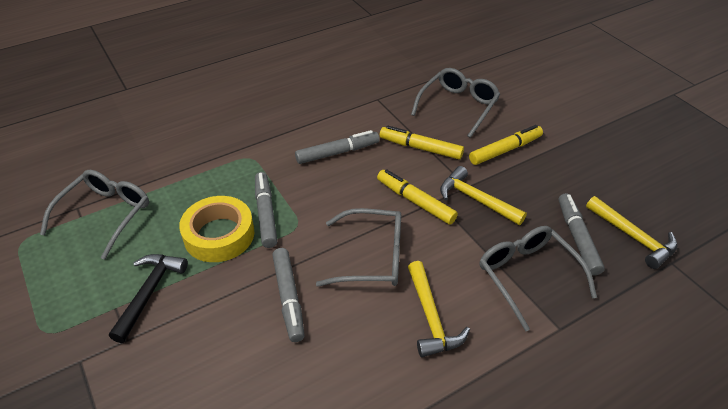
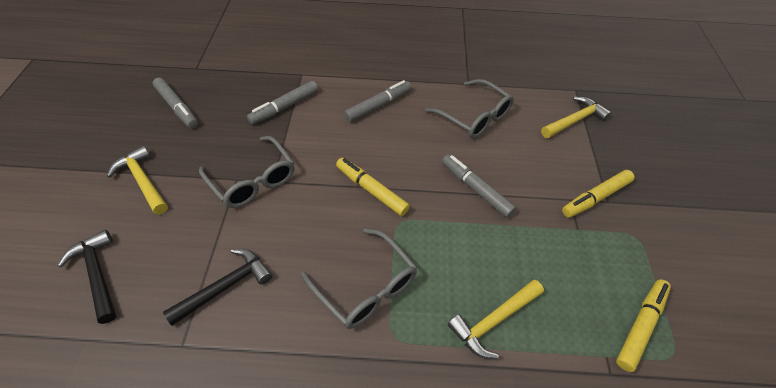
black hammer: 1 -> 2
grey glasses: 4 -> 3
yellow tape: 1 -> 0

